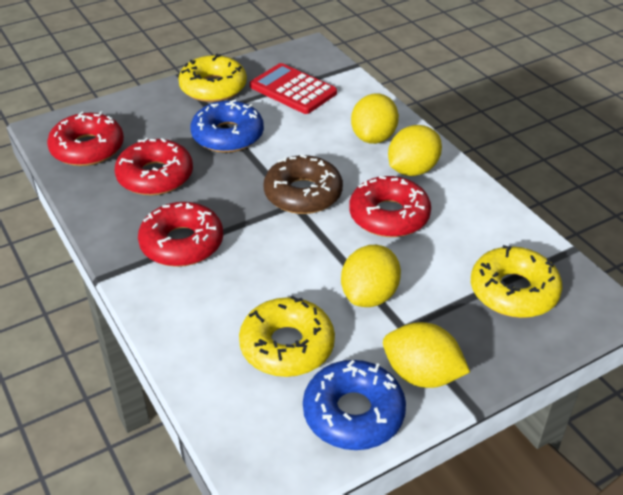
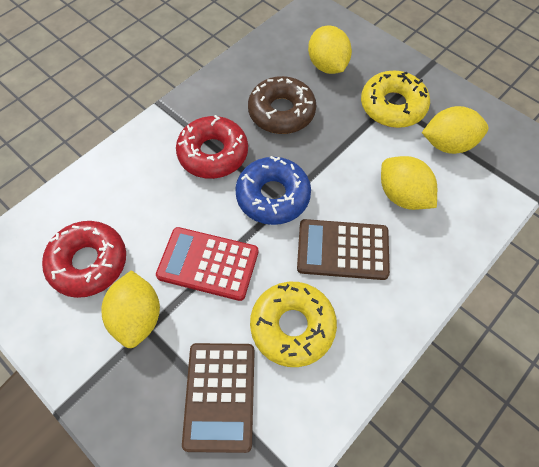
blue donut: 2 -> 1
brown calculator: 0 -> 2
red donut: 4 -> 2
yellow donut: 3 -> 2

